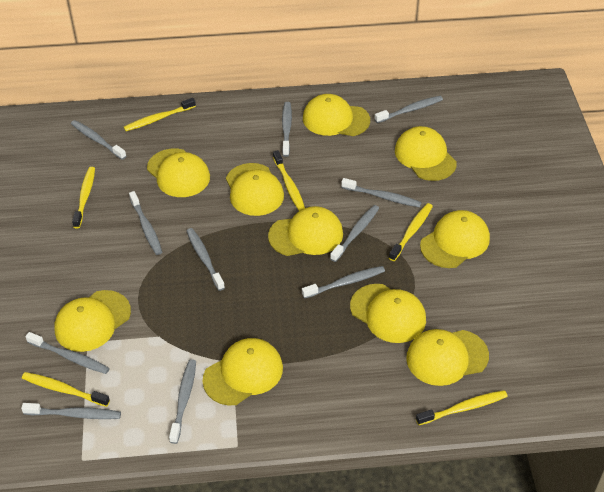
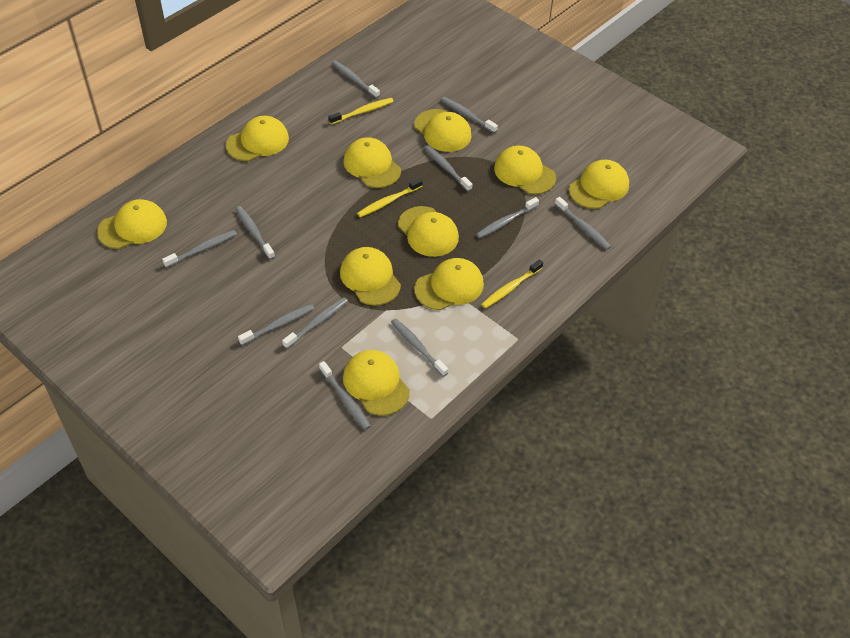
yellow toothbrush: 6 -> 3

